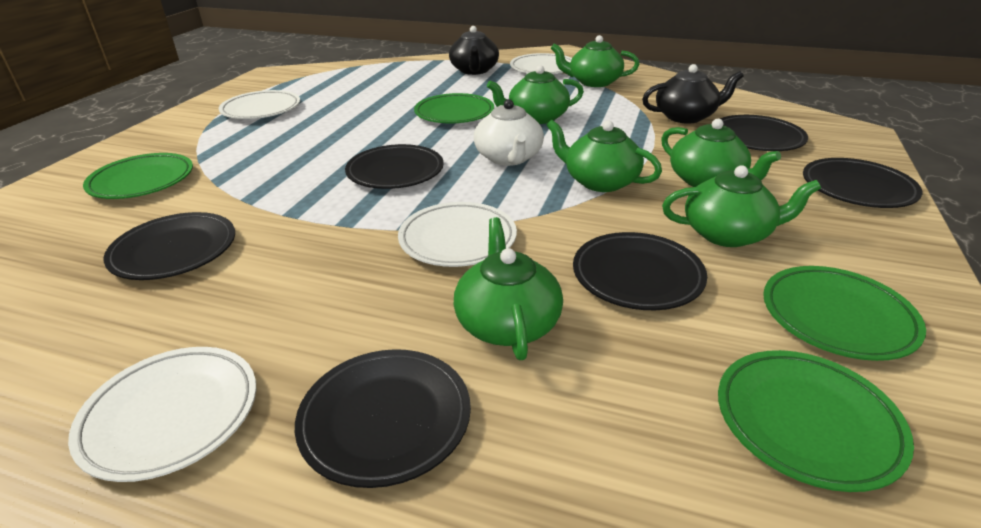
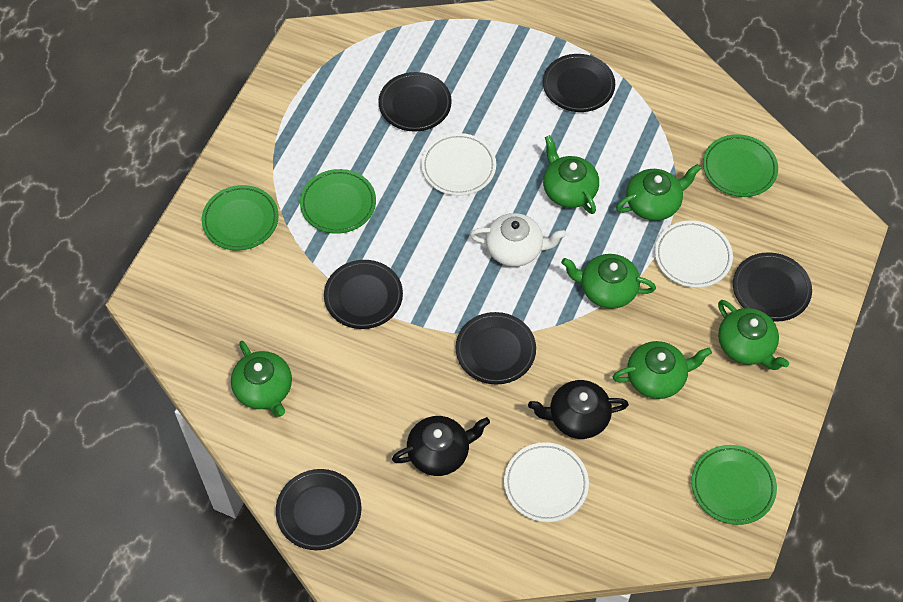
white plate: 4 -> 3

